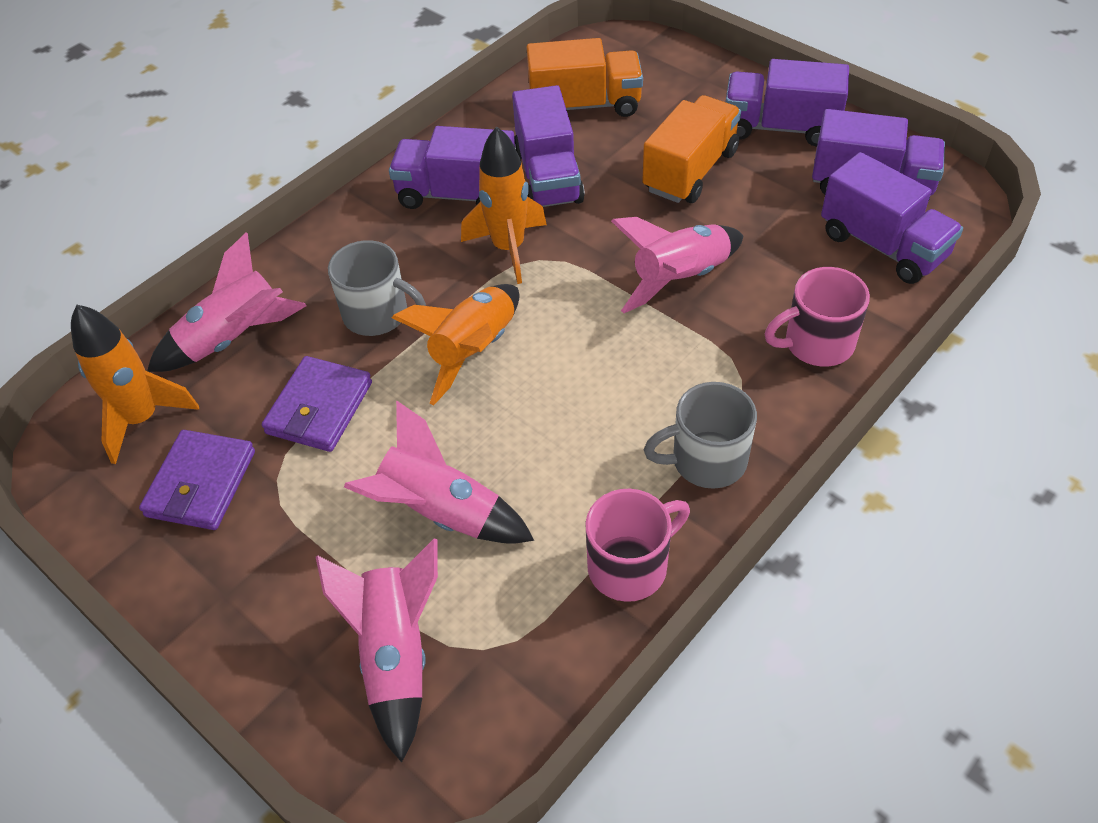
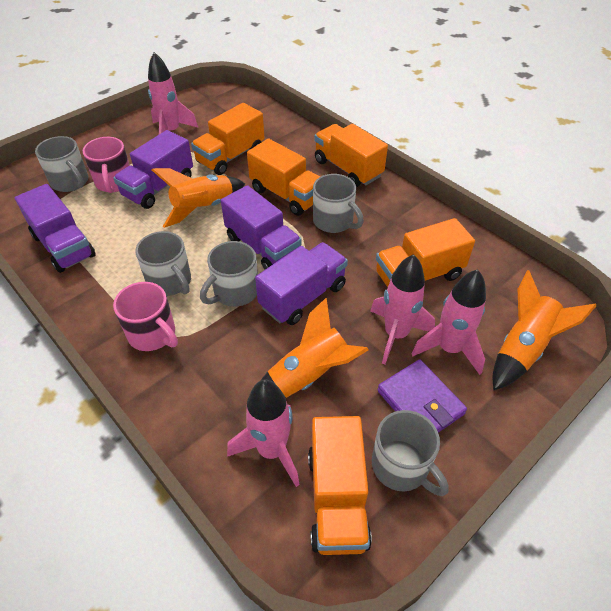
grey mug: 2 -> 5
orange truck: 2 -> 5
purple truck: 5 -> 4
purple wallet: 2 -> 1

